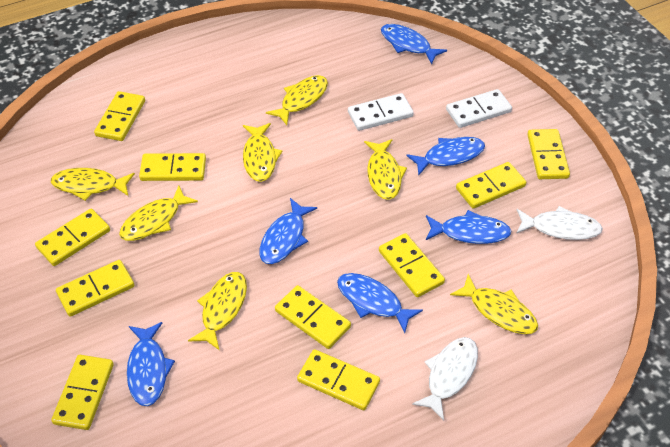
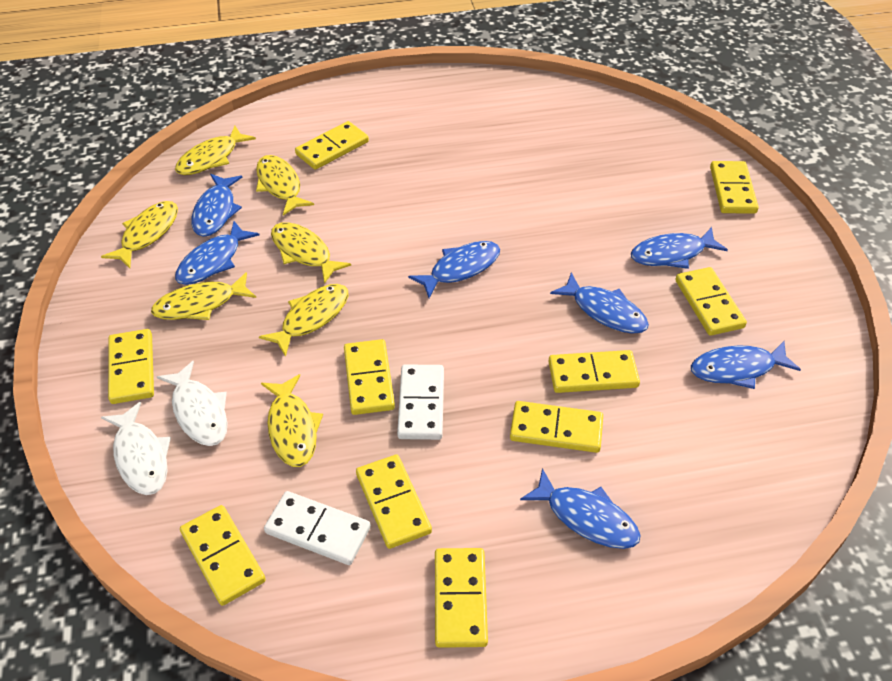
blue fish: 6 -> 7

